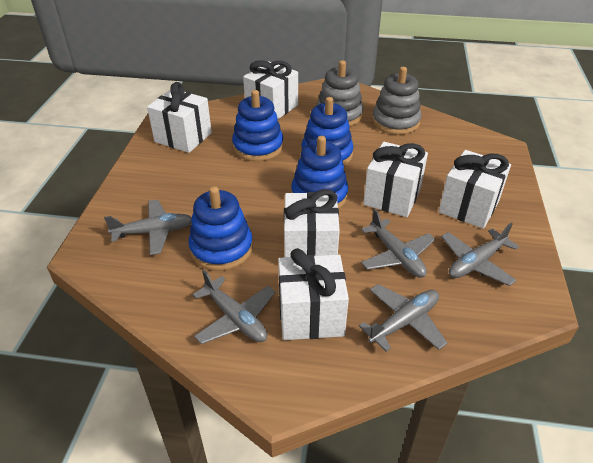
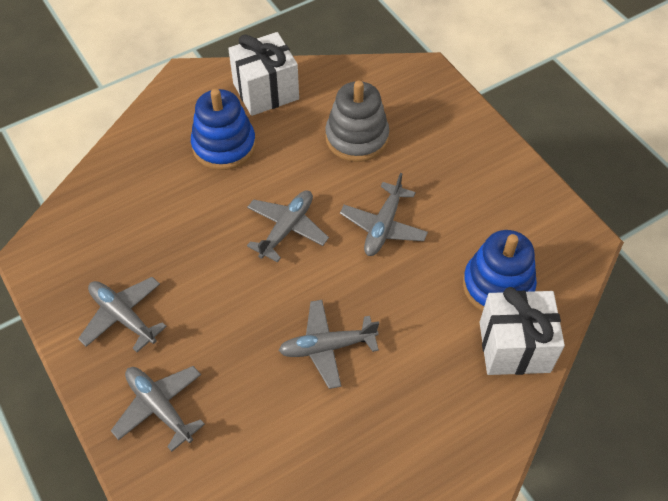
blue stacking toy: 4 -> 2
grey stacking toy: 2 -> 1
white gift: 6 -> 2

